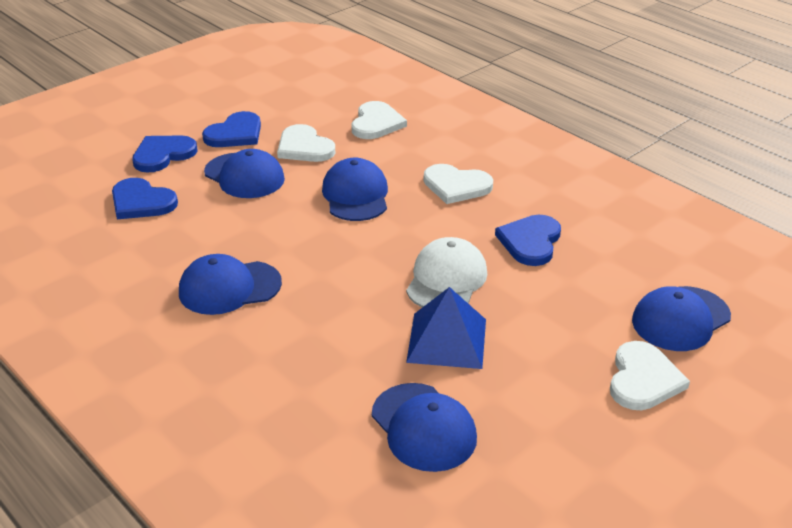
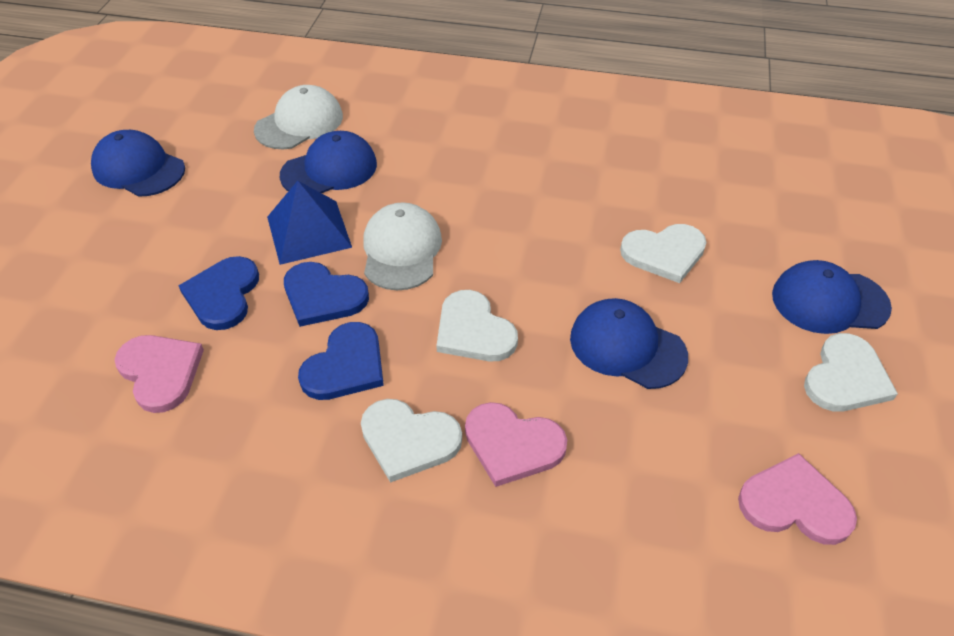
blue cap: 5 -> 4
blue heart: 4 -> 3
pink heart: 0 -> 3
white cap: 1 -> 2

